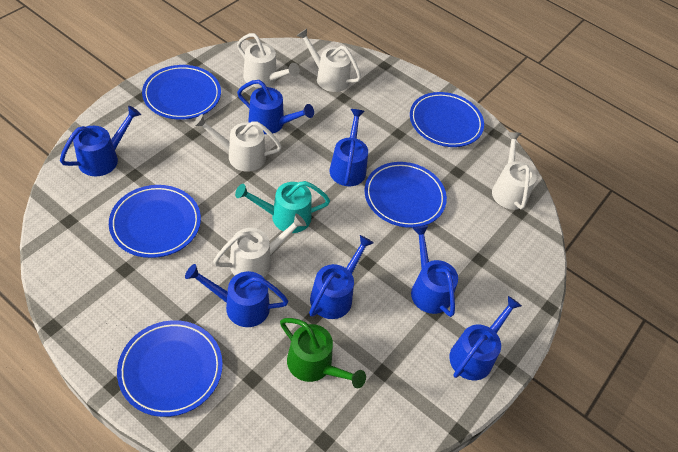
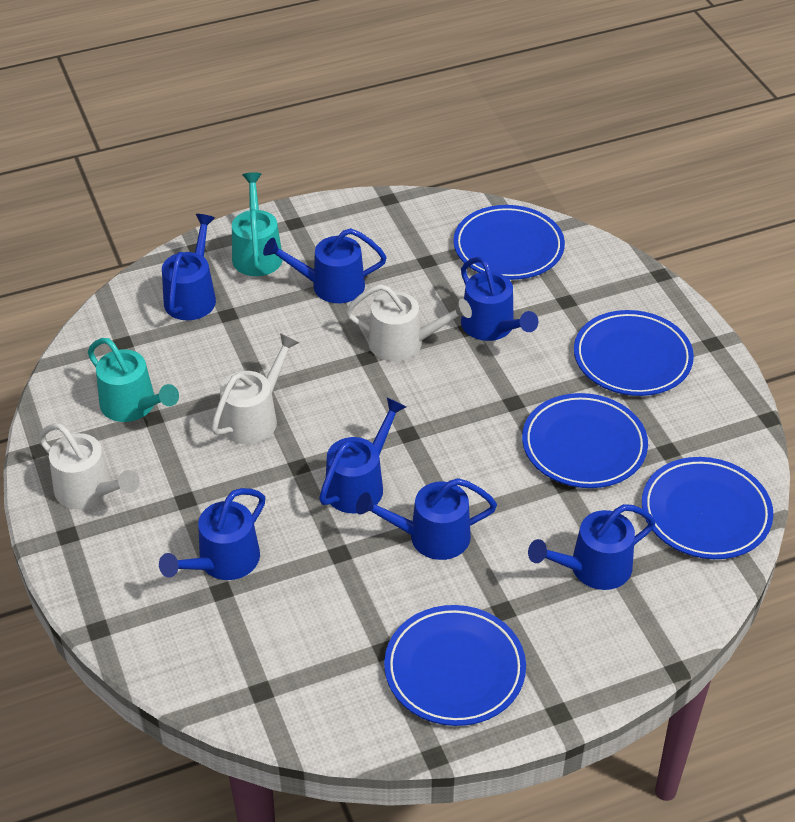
green watering can: 1 -> 0
turquoise watering can: 1 -> 2
white watering can: 5 -> 3

